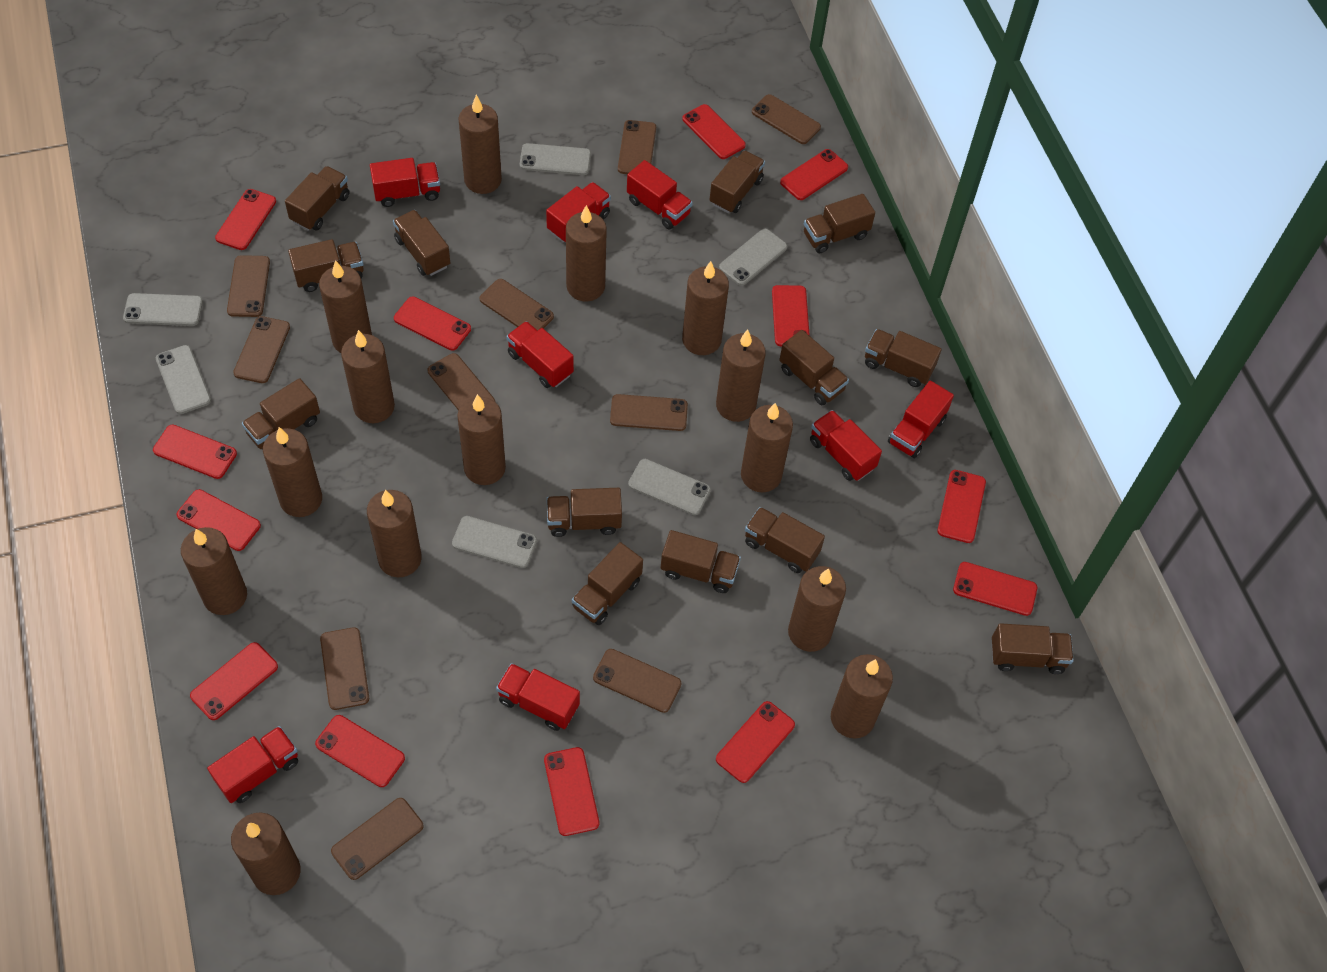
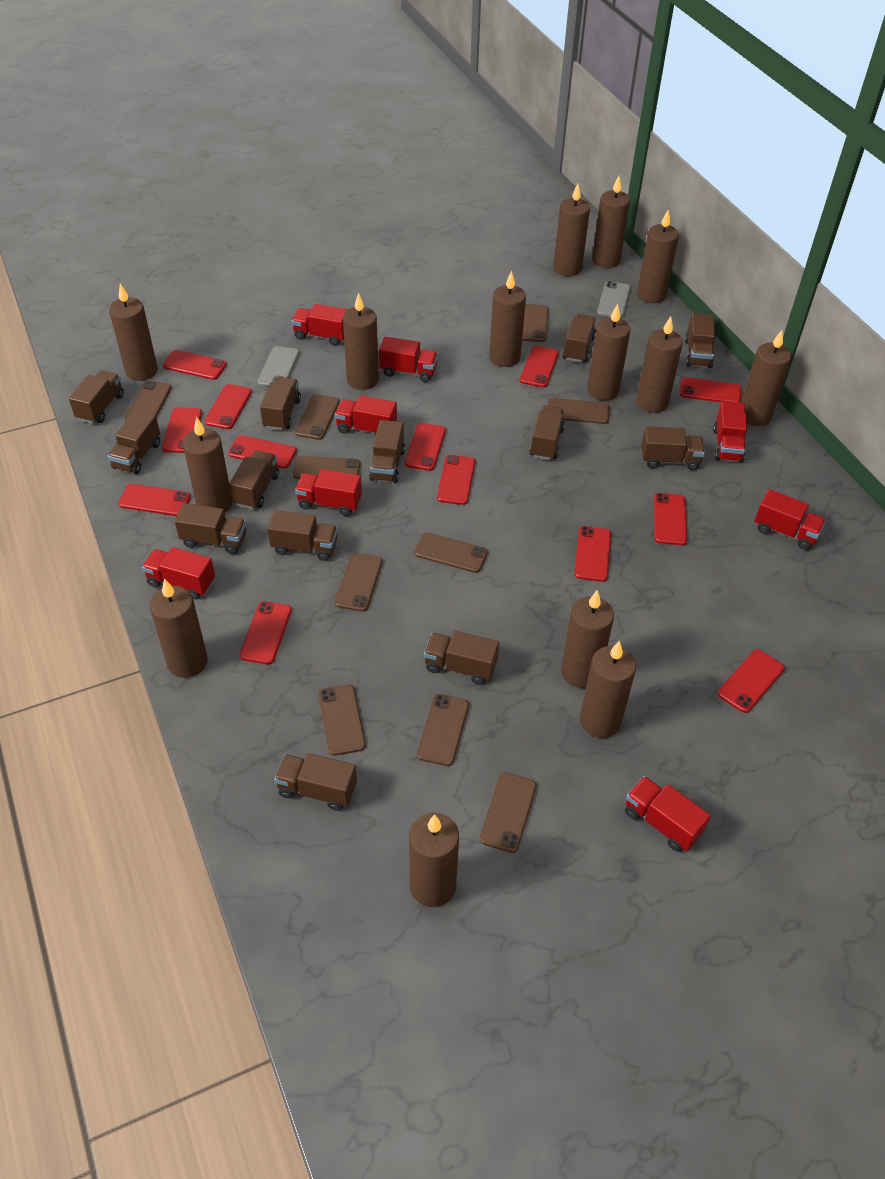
grey phone: 6 -> 2

